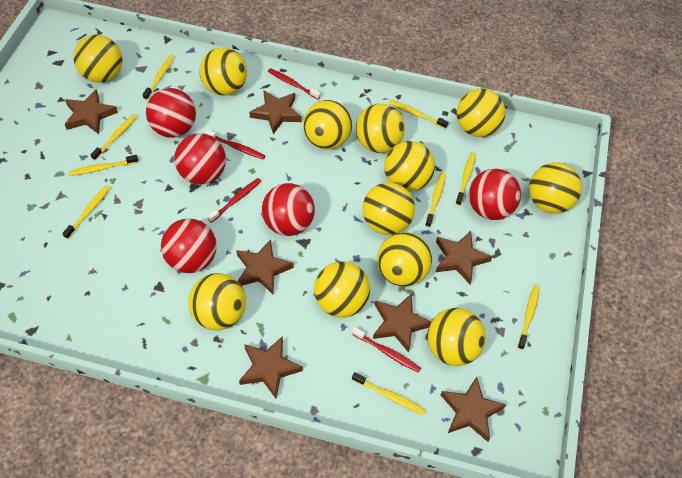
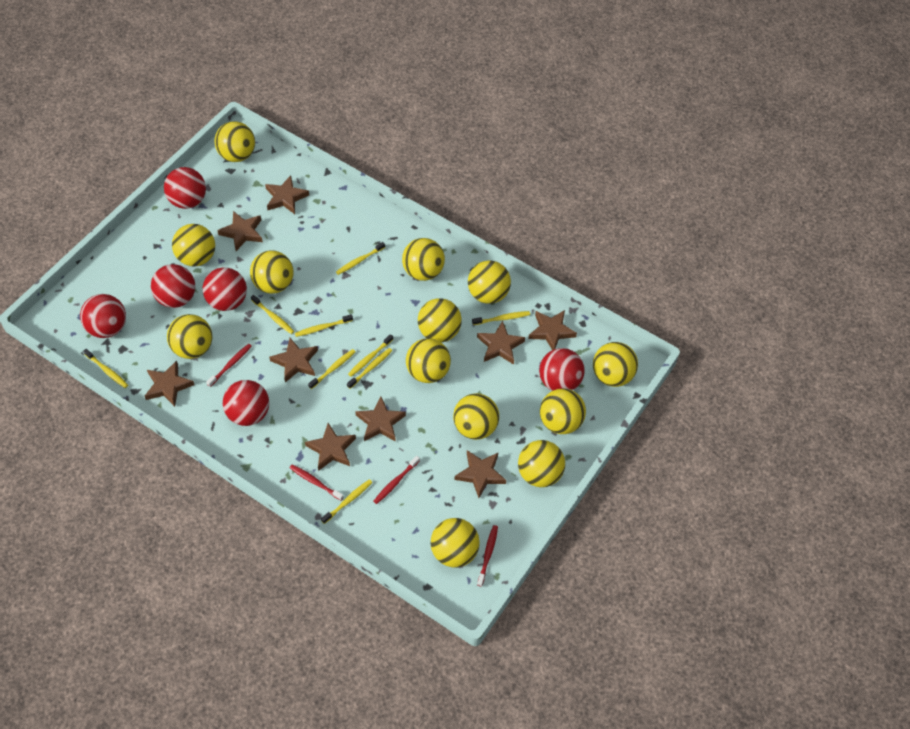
brown star: 7 -> 9
red ball: 5 -> 6
yellow ball: 12 -> 13

